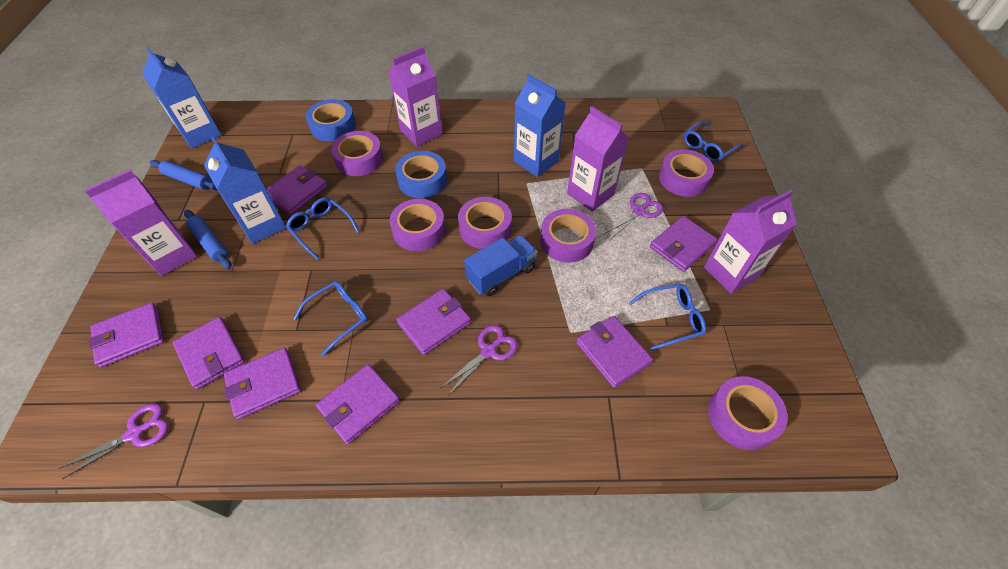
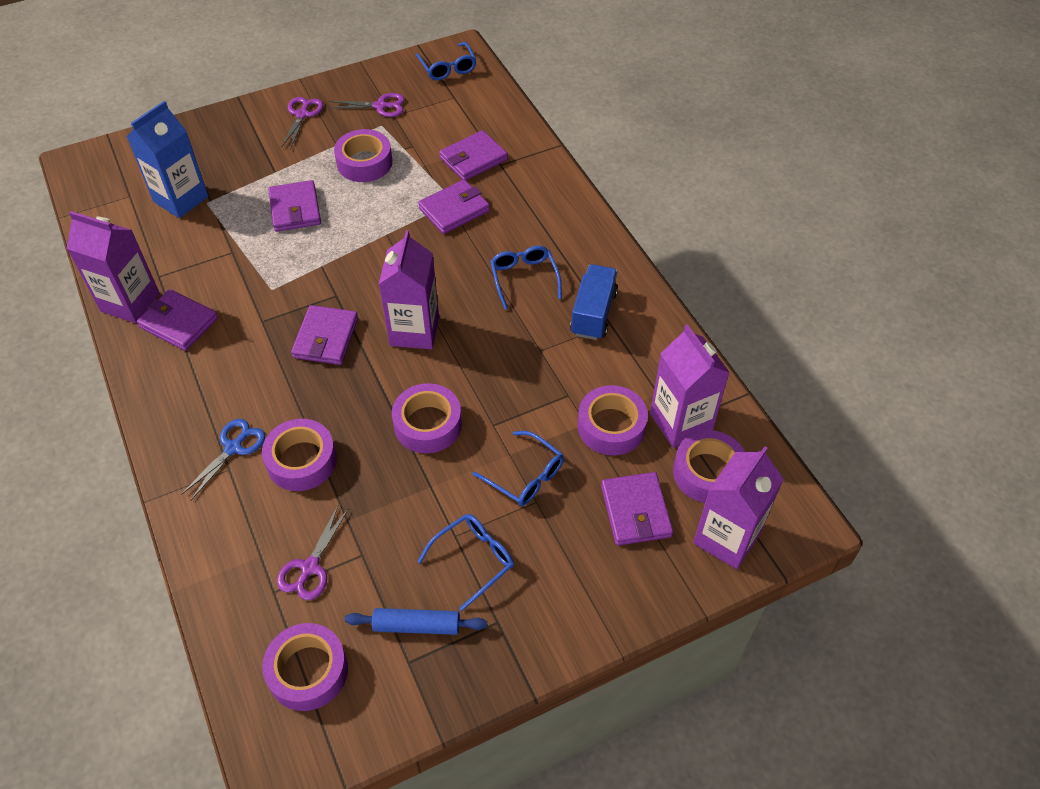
blue carton: 3 -> 1
blue rolling pin: 2 -> 1
blue scissors: 0 -> 1
blue tape: 2 -> 0
purple wallet: 8 -> 6

